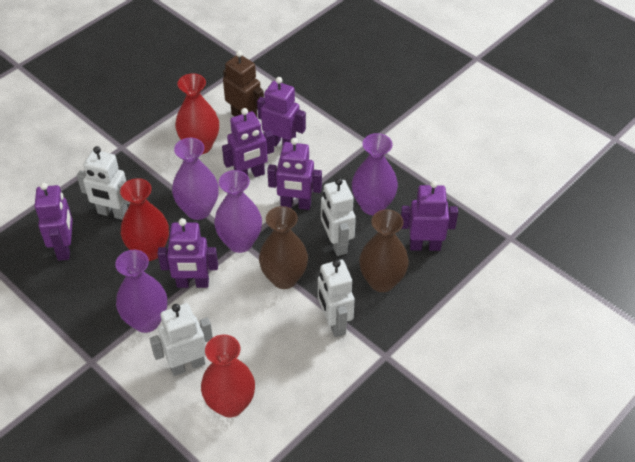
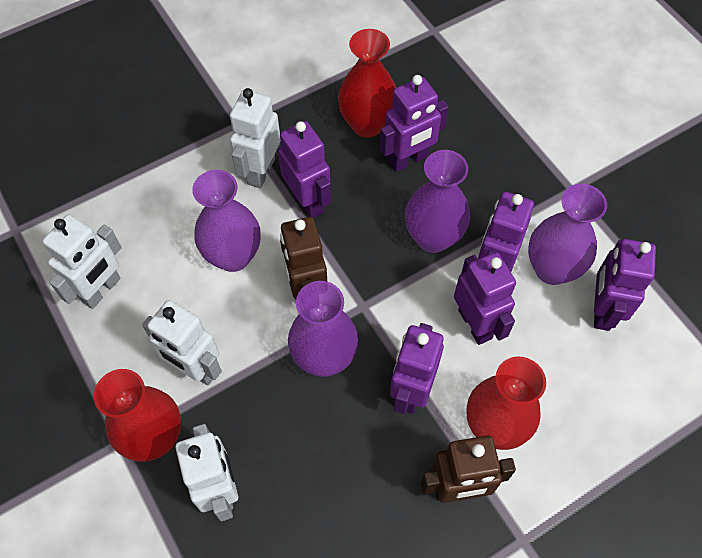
brown robot: 1 -> 2
brown vase: 2 -> 0

